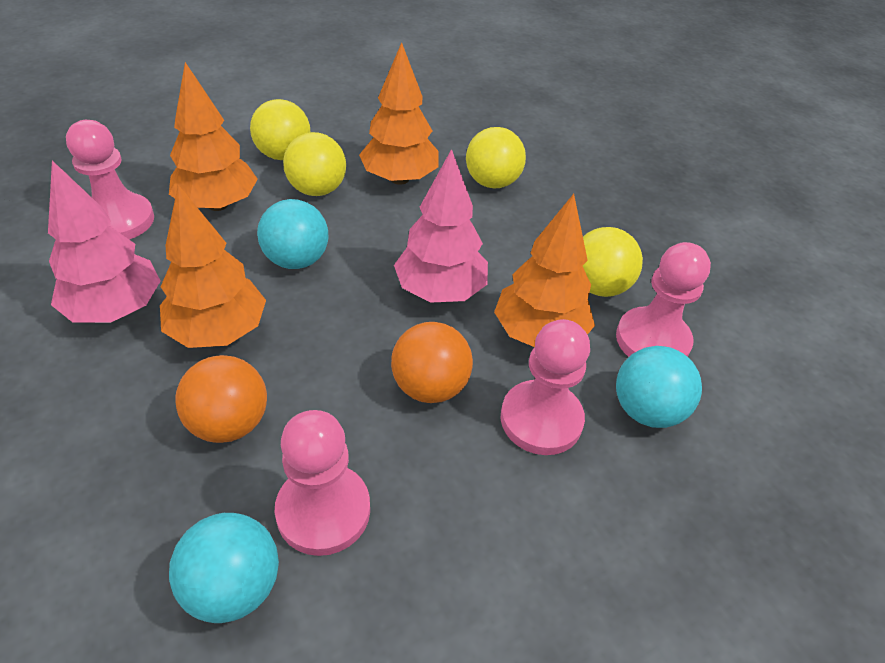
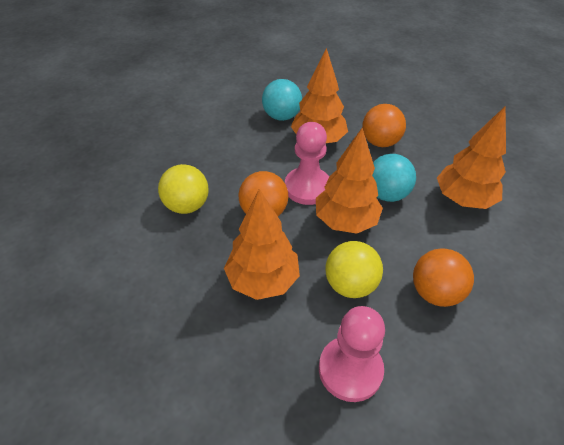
orange ball: 2 -> 3
pink pawn: 4 -> 2
pink tree: 2 -> 0
turquoise ball: 3 -> 2
yellow ball: 4 -> 2

